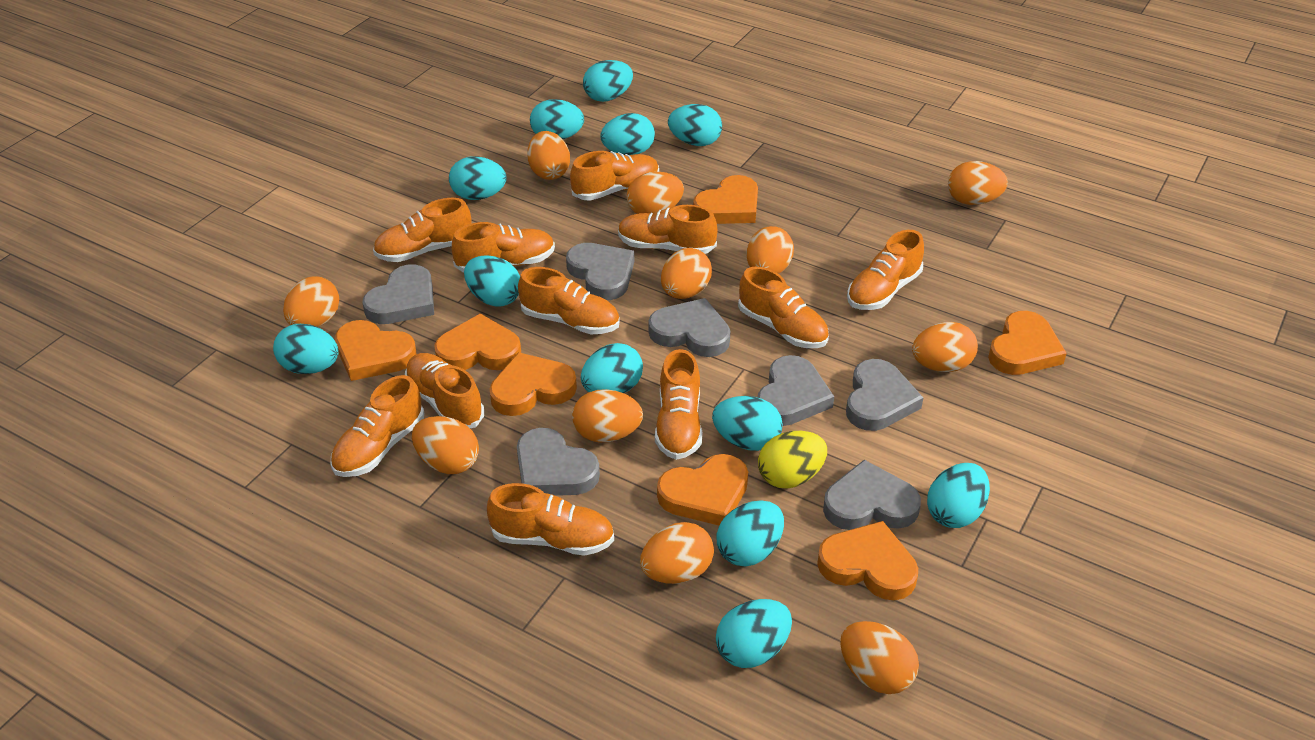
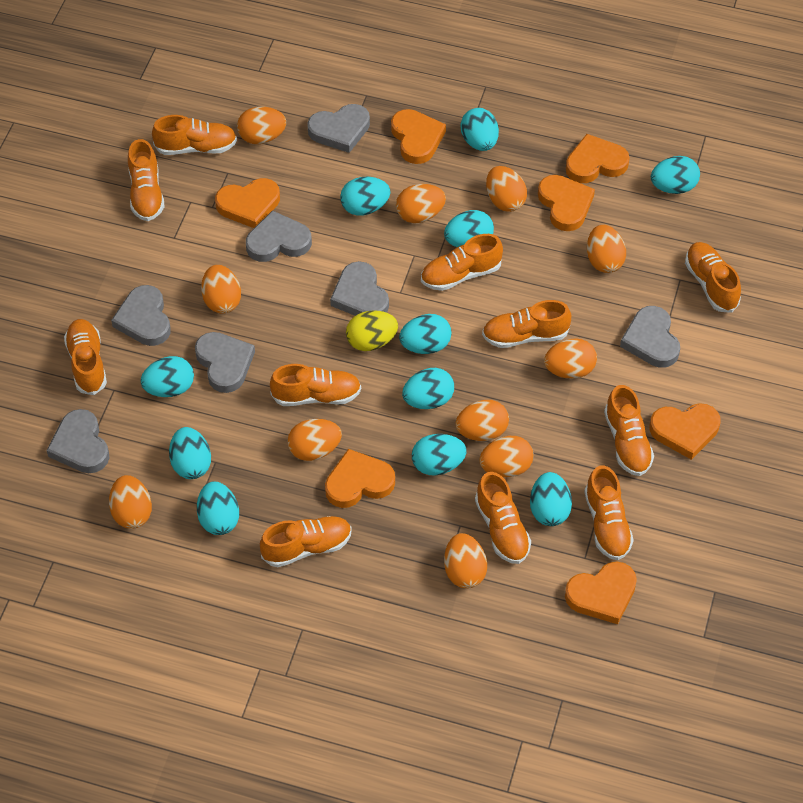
turquoise egg: 12 -> 11

